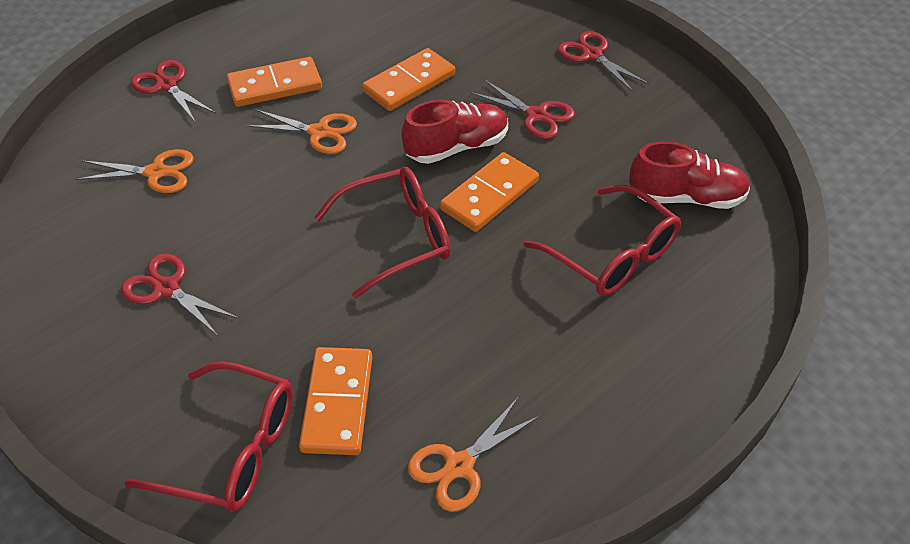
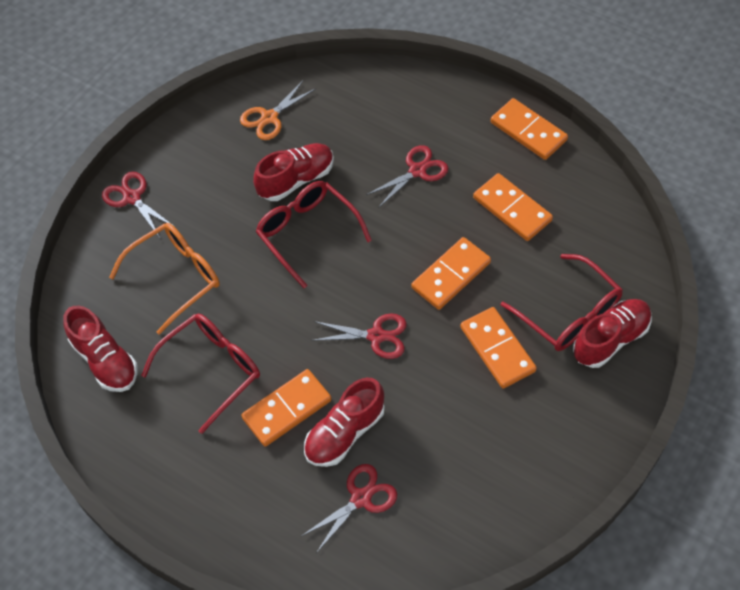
orange domino: 4 -> 5
orange glasses: 0 -> 1
orange scissors: 3 -> 1
red shoe: 2 -> 4

